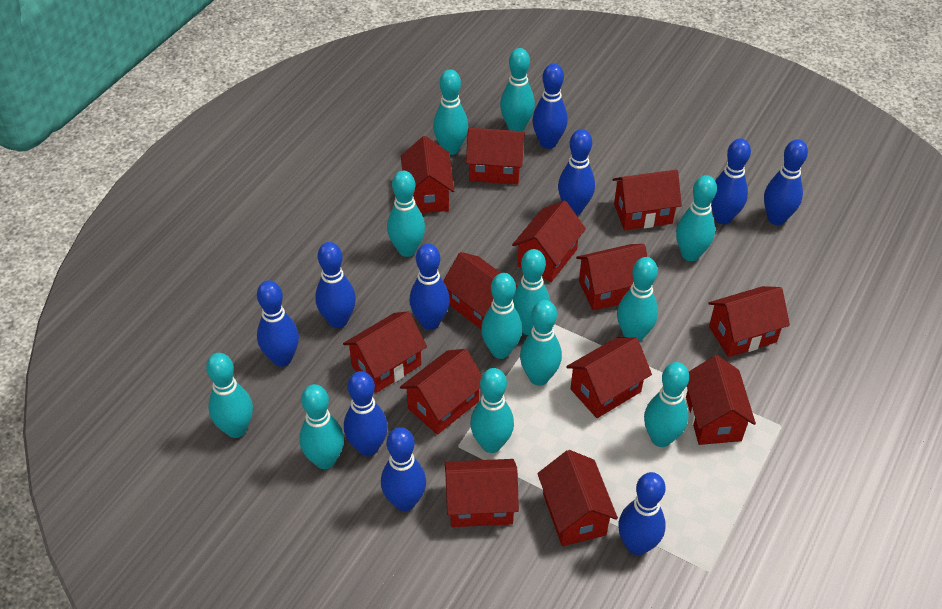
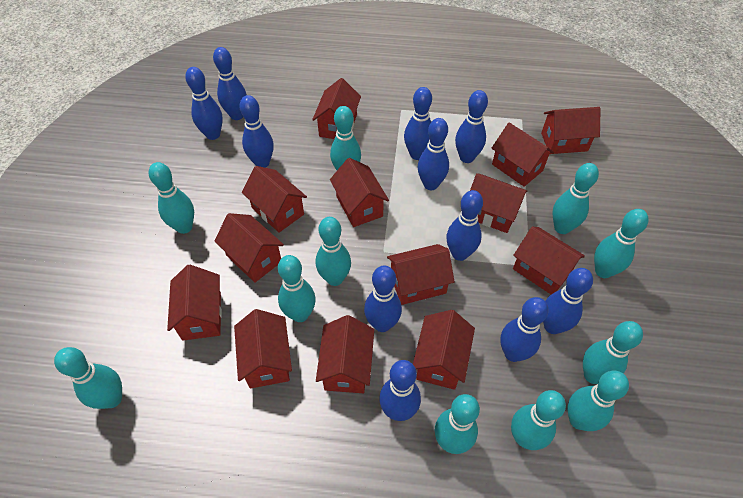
blue bowling pin: 10 -> 11
turquoise bowling pin: 12 -> 11

